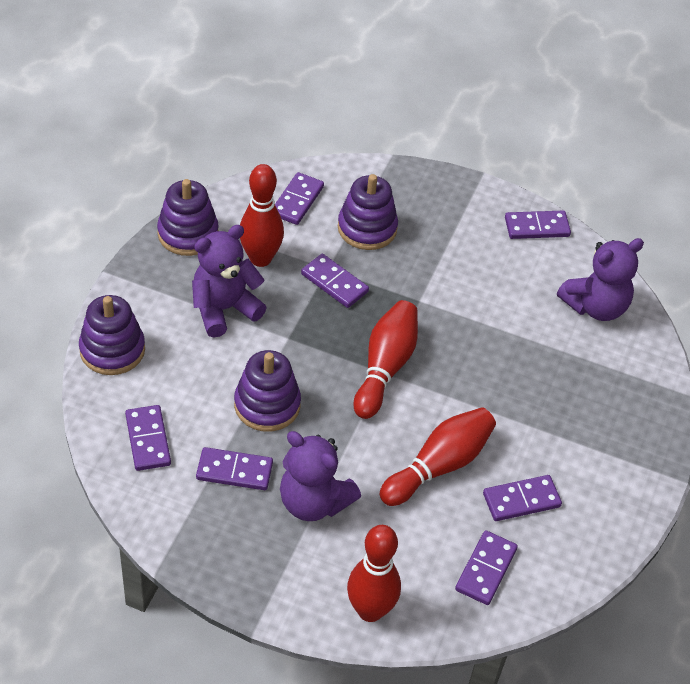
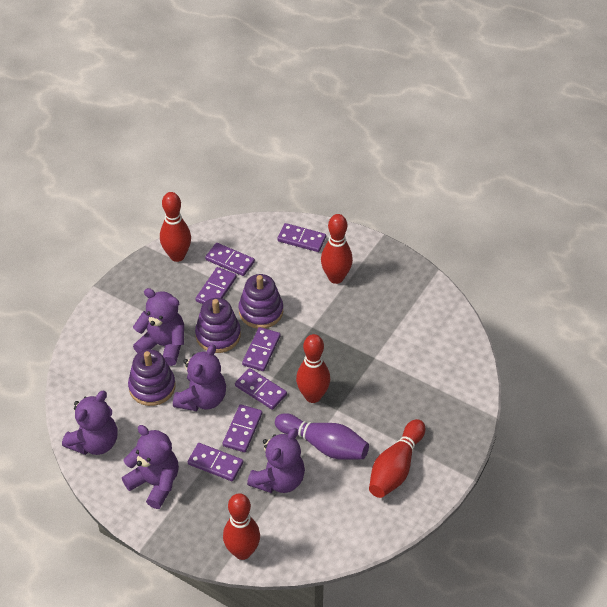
purple bowling pin: 0 -> 1
purple stacking toy: 4 -> 3
purple teddy bear: 3 -> 5
red bowling pin: 4 -> 5

